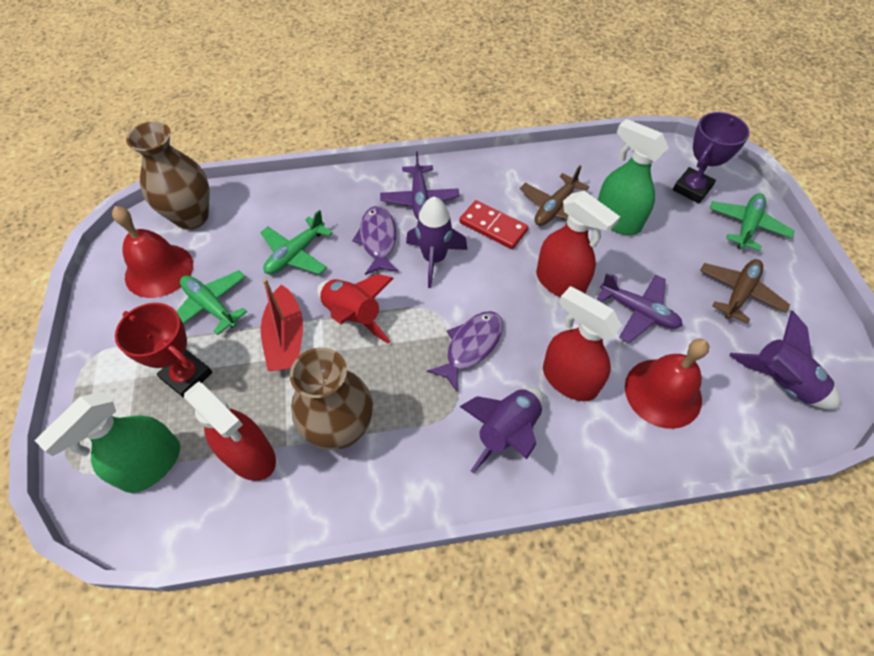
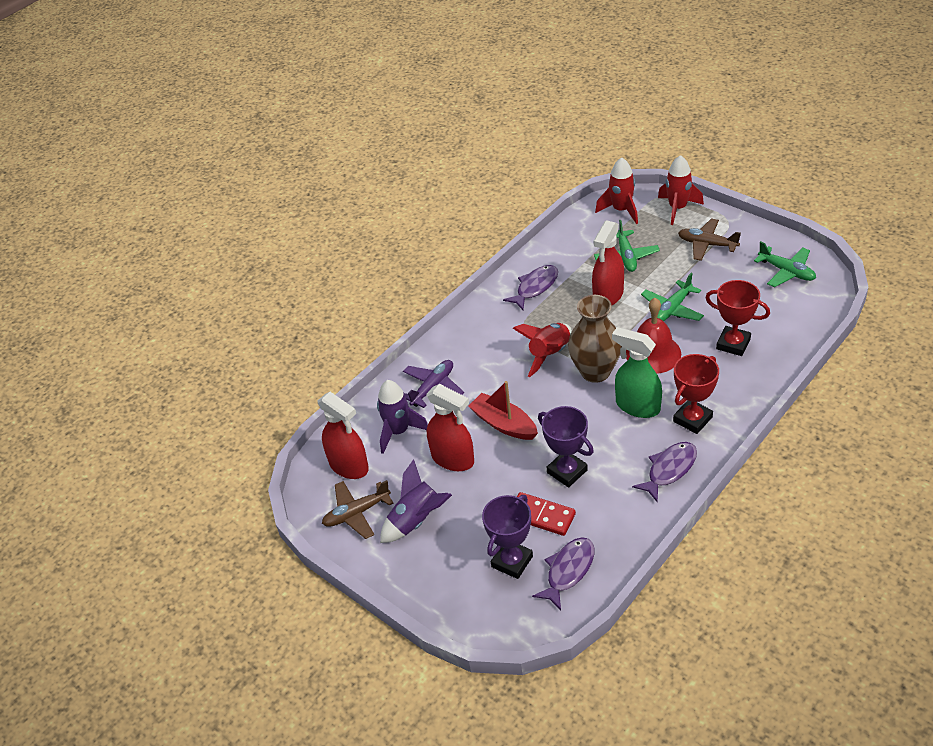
brown vase: 2 -> 1
green spray bottle: 2 -> 1
purple fish: 2 -> 3
purple plane: 2 -> 1
purple rocket: 3 -> 2
purple trophy: 1 -> 2
red bell: 2 -> 1
red rocket: 1 -> 3
red trophy: 1 -> 2

